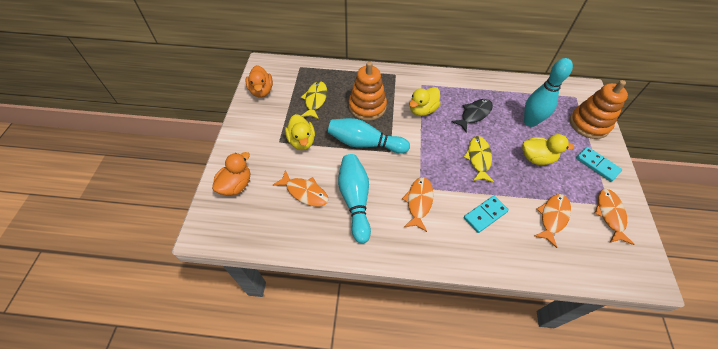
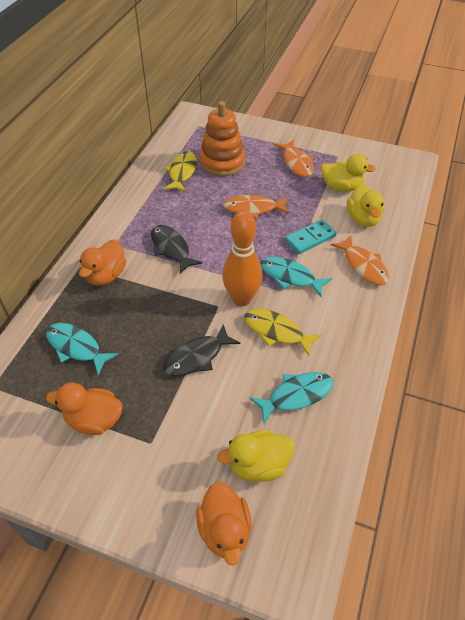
black fish: 1 -> 2
orange bowling pin: 0 -> 1
orange duck: 2 -> 3
orange fish: 4 -> 3
orange stacking toy: 2 -> 1
turquoise bowling pin: 3 -> 0
turquoise domino: 2 -> 1
turquoise fish: 0 -> 3

